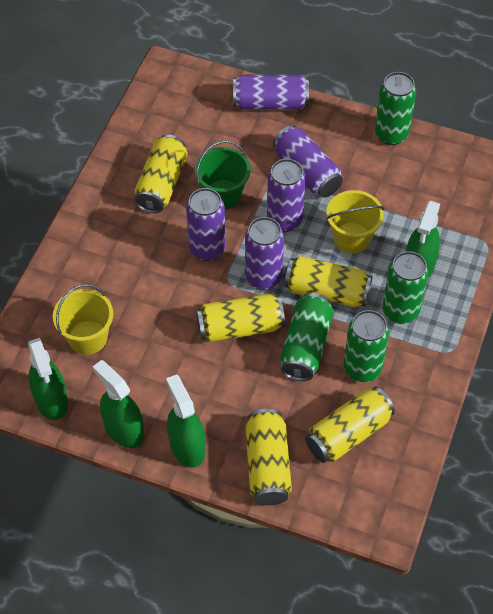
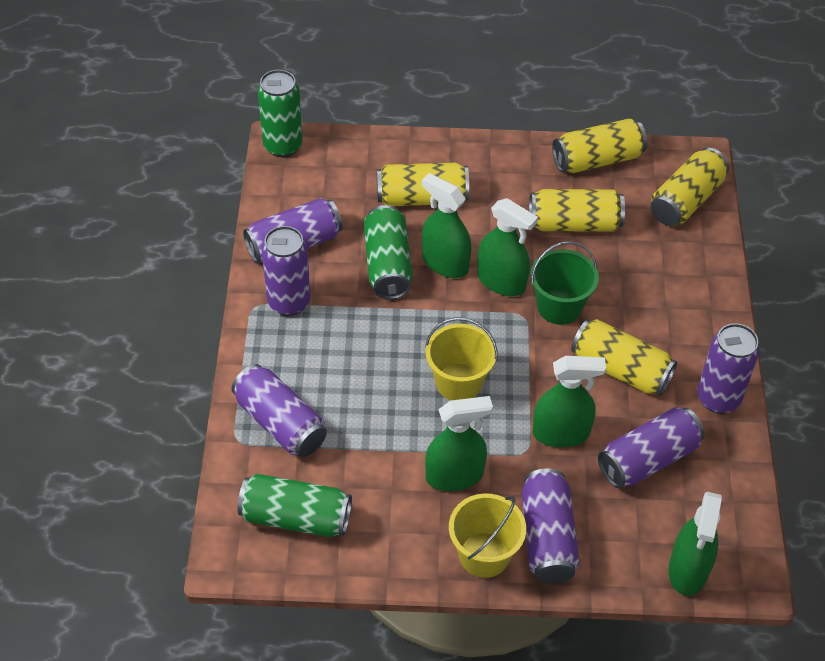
green can: 4 -> 3
green spray bottle: 4 -> 5
purple can: 5 -> 6

